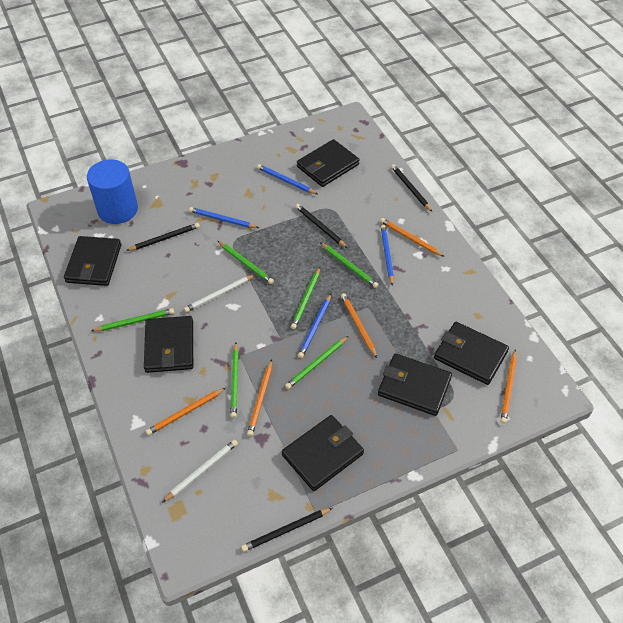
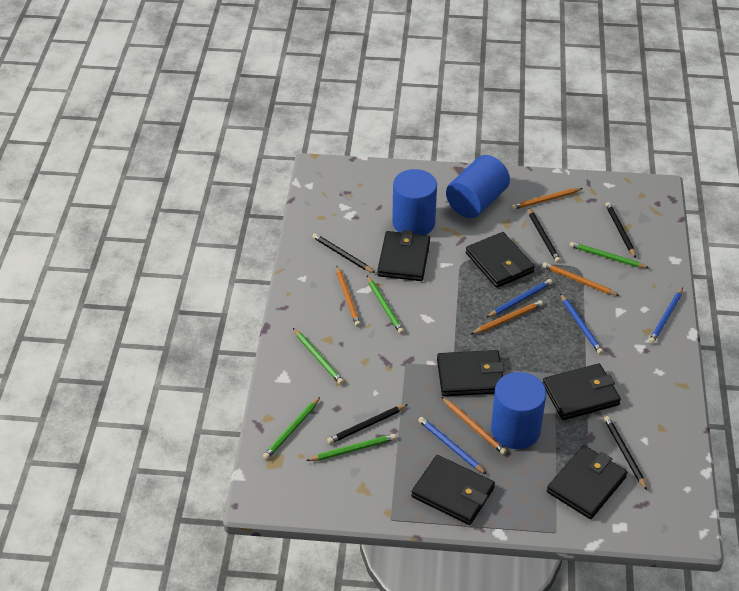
black pencil: 4 -> 5
blue cylinder: 1 -> 3
green pencil: 6 -> 5
white pencil: 2 -> 0

